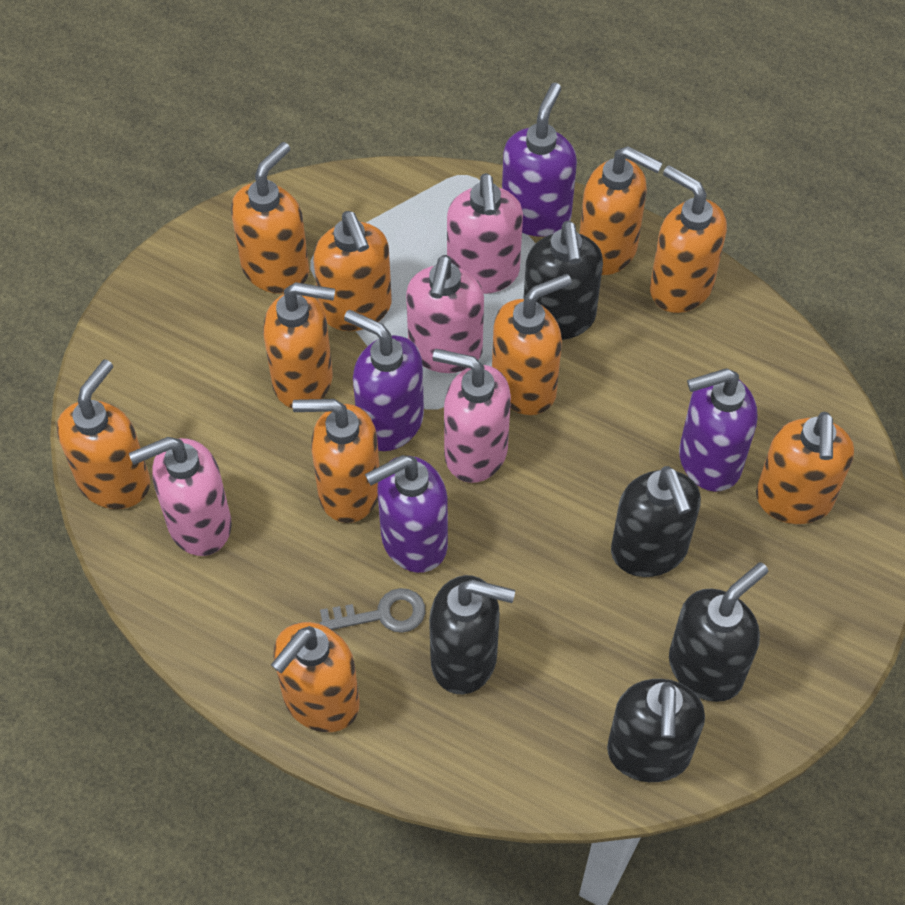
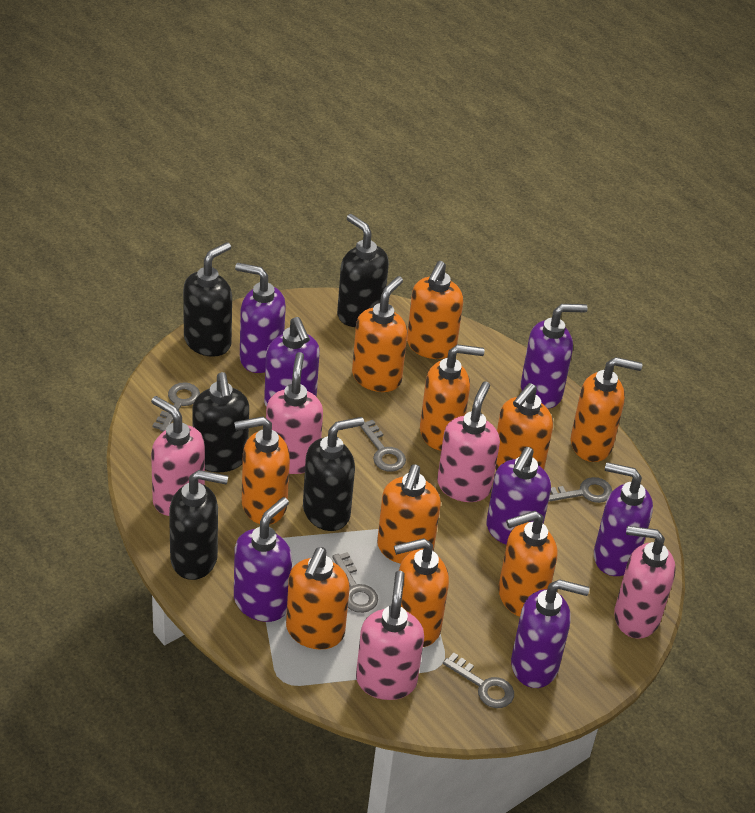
grey key: 1 -> 5
pink soap dispenser: 4 -> 5
purple soap dispenser: 4 -> 7

